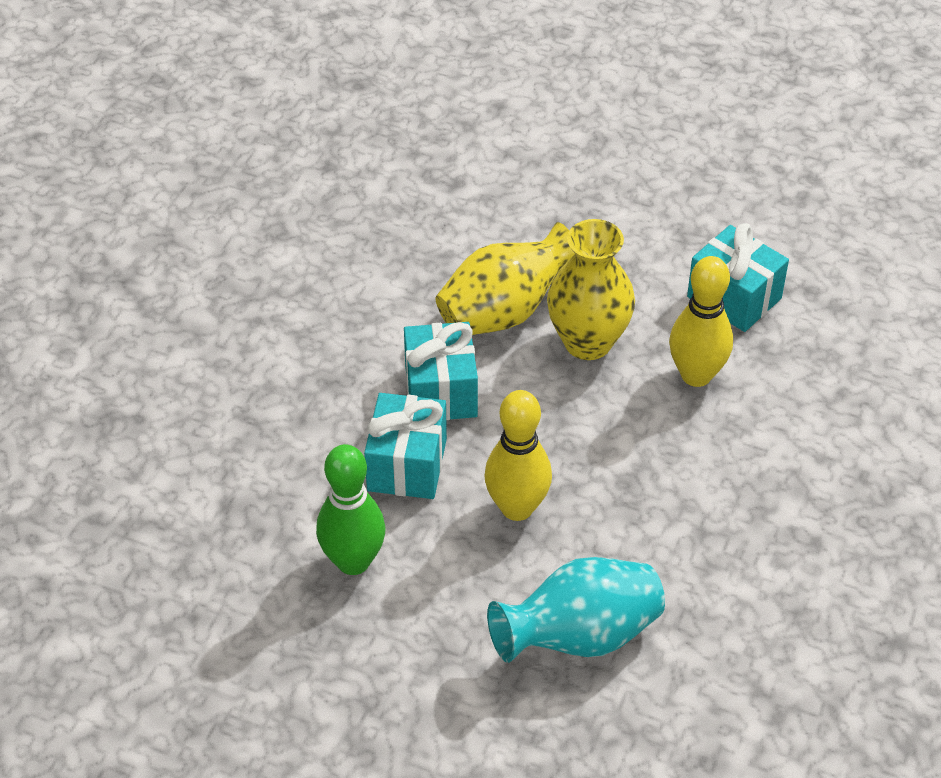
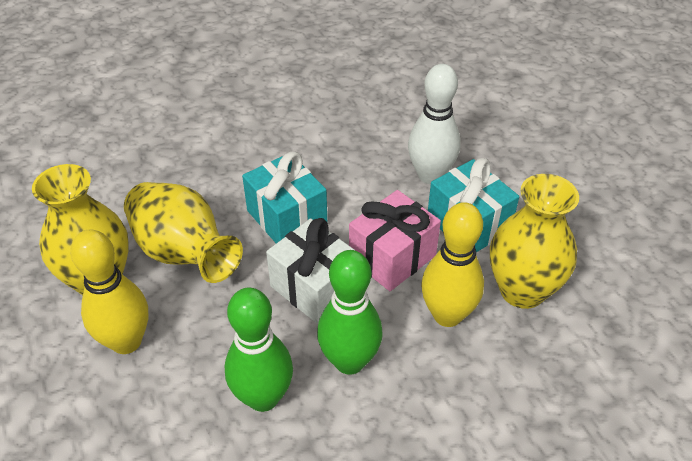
green bowling pin: 1 -> 2
pink gift: 0 -> 1
turquoise gift: 3 -> 2
turquoise vase: 1 -> 0
white bowling pin: 0 -> 1
white gift: 0 -> 1
yellow vase: 2 -> 3

